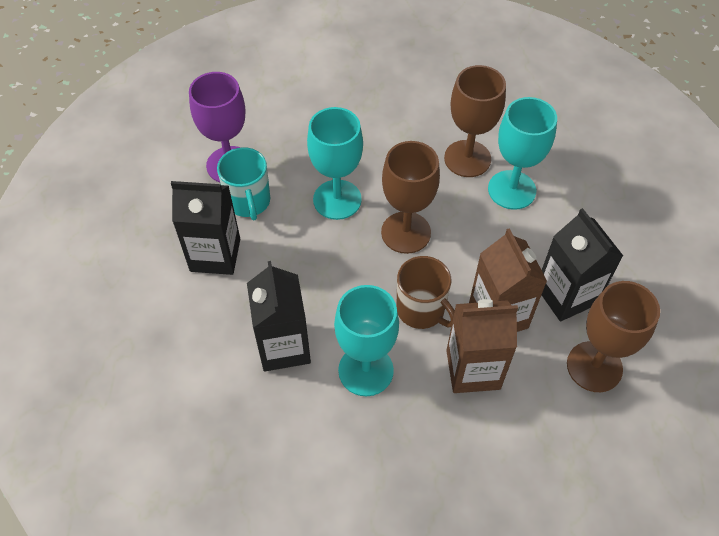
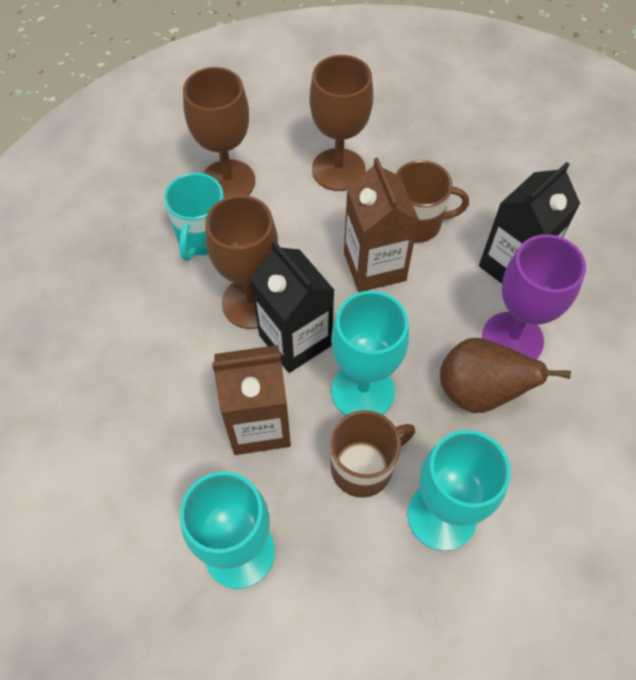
black carton: 3 -> 2
brown mug: 1 -> 2
brown pear: 0 -> 1

